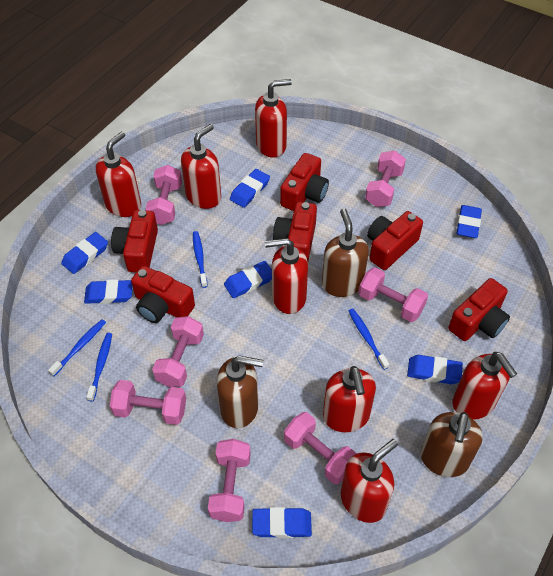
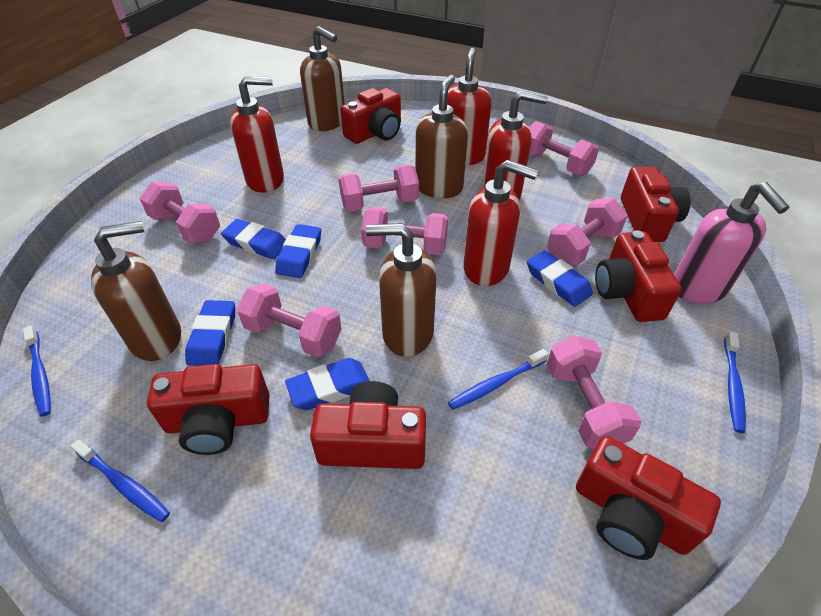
blue eraser: 7 -> 5
brown soap dispenser: 3 -> 4
pink soap dispenser: 0 -> 1
red soap dispenser: 7 -> 4

